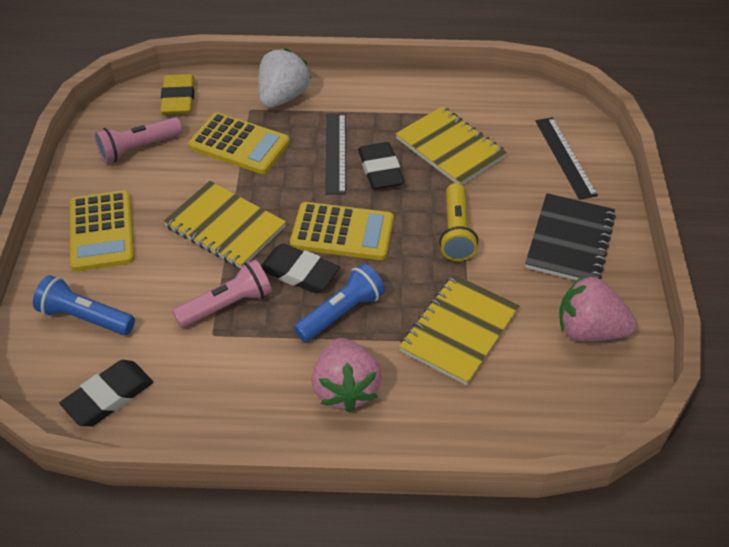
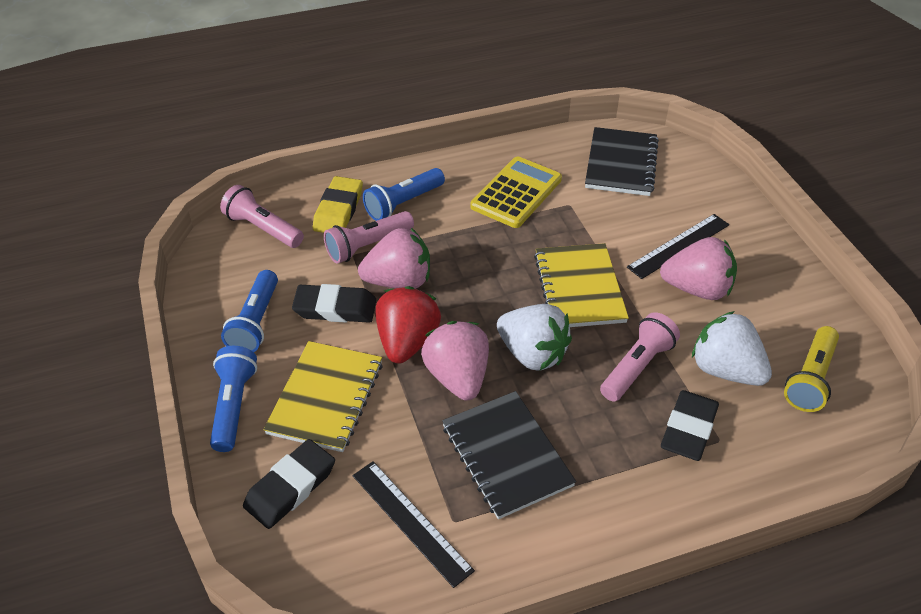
black notebook: 1 -> 2
blue flashlight: 2 -> 3
pink flashlight: 2 -> 3
pink strawberry: 2 -> 3
red strawberry: 0 -> 1
white strawberry: 1 -> 2
yellow calculator: 3 -> 1
yellow notebook: 3 -> 2

